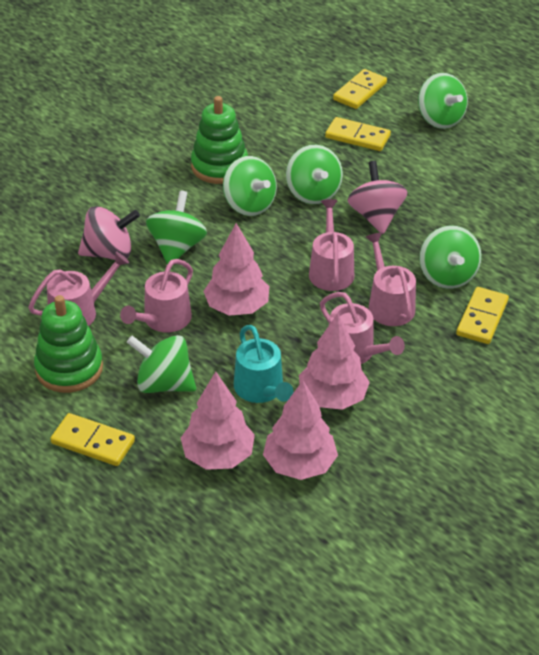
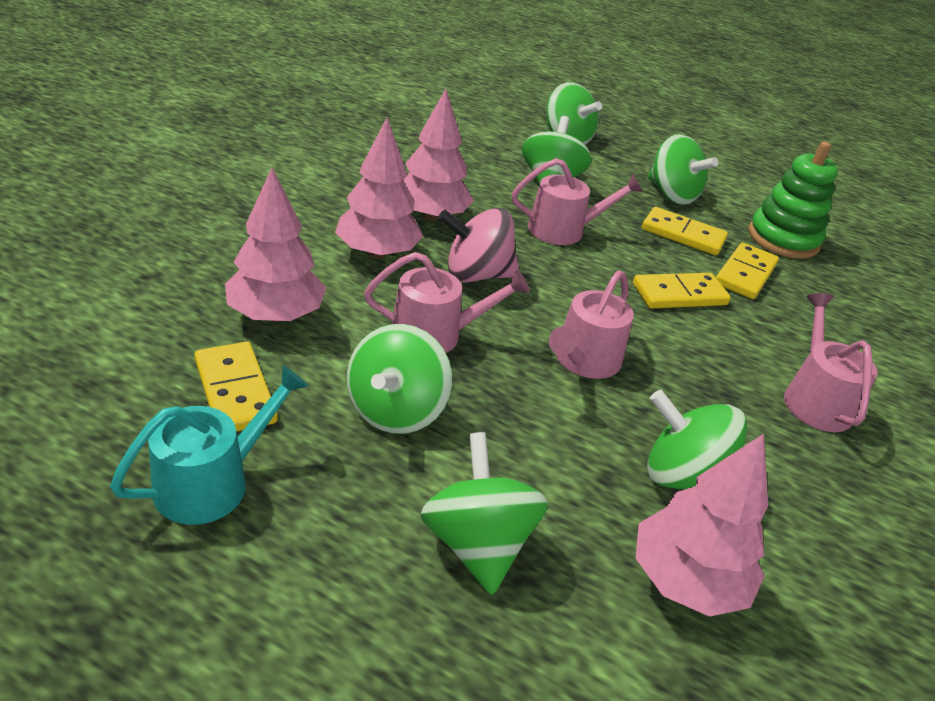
green stacking toy: 2 -> 1
pink spinning top: 2 -> 1
pink watering can: 5 -> 4

